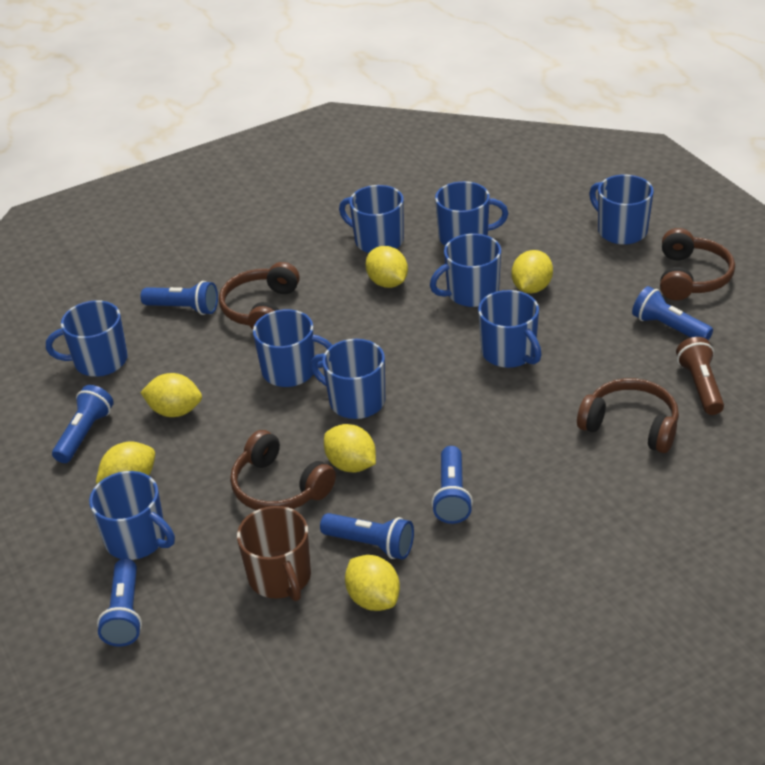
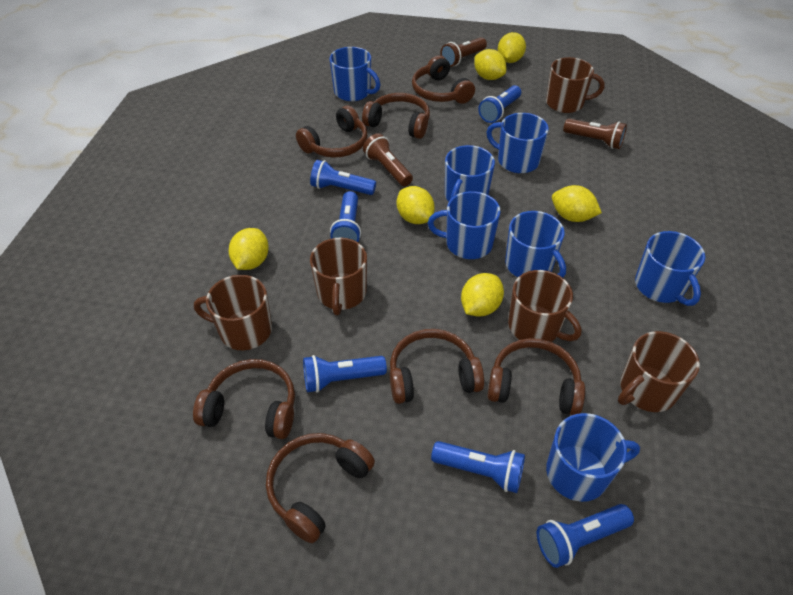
blue mug: 9 -> 7
brown flashlight: 1 -> 3
brown headphones: 4 -> 7
brown mug: 1 -> 5

